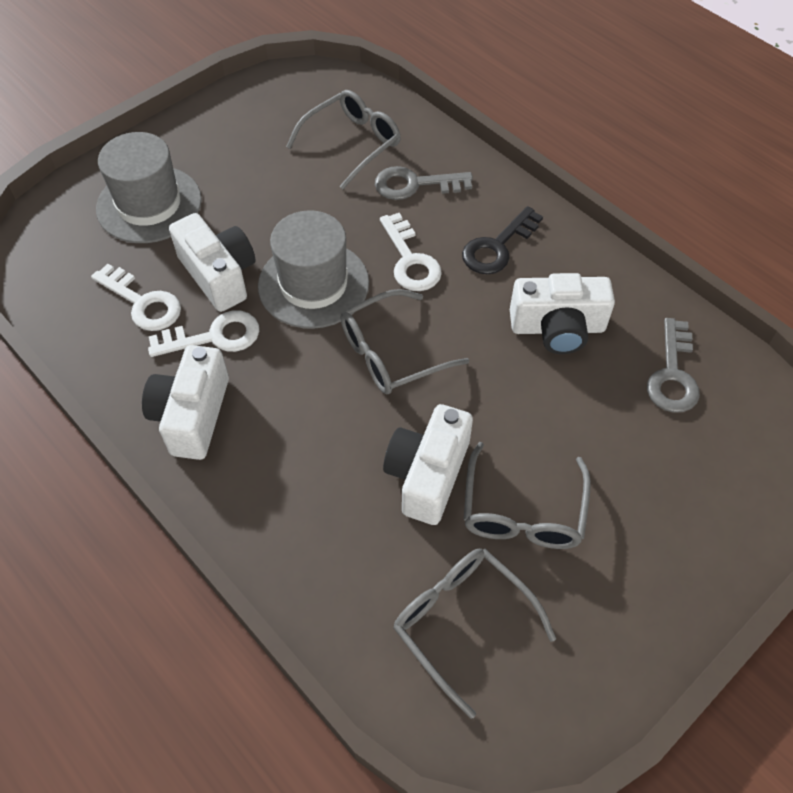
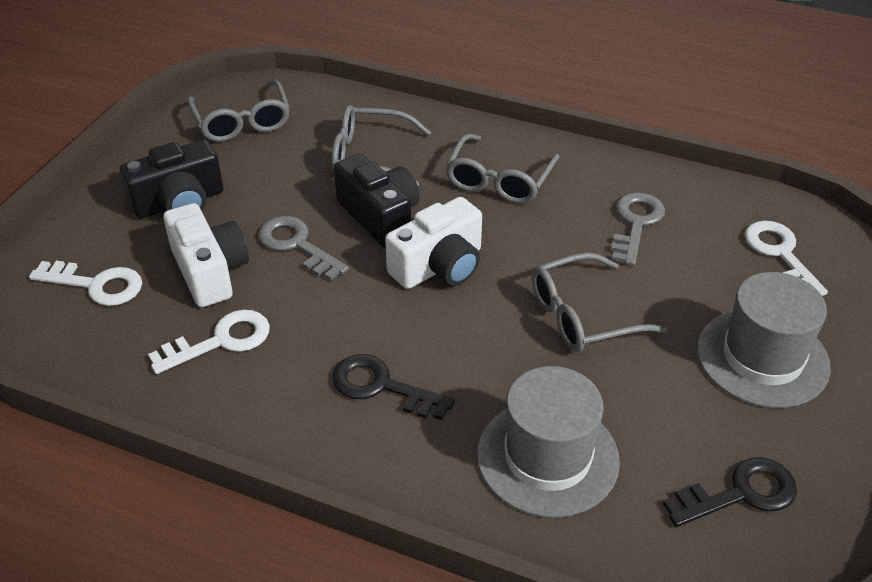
black camera: 0 -> 2
black key: 1 -> 2
white camera: 4 -> 2

